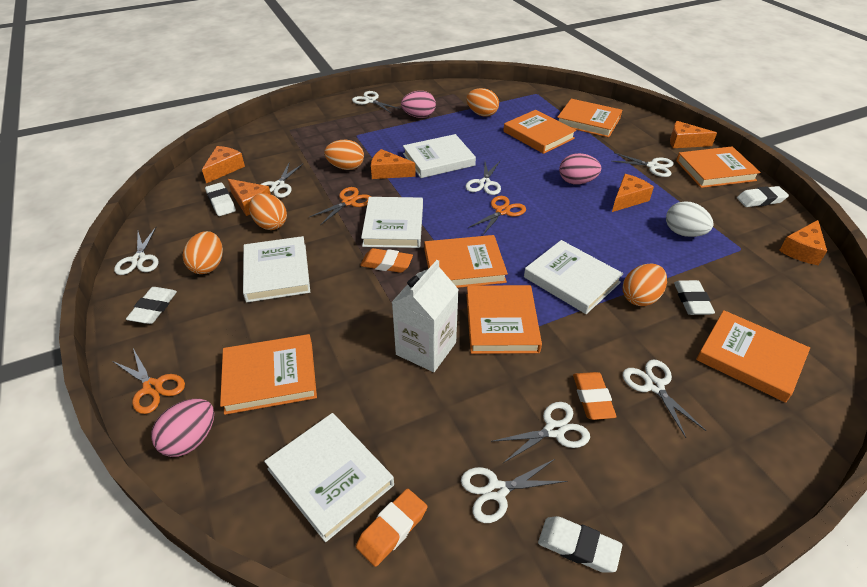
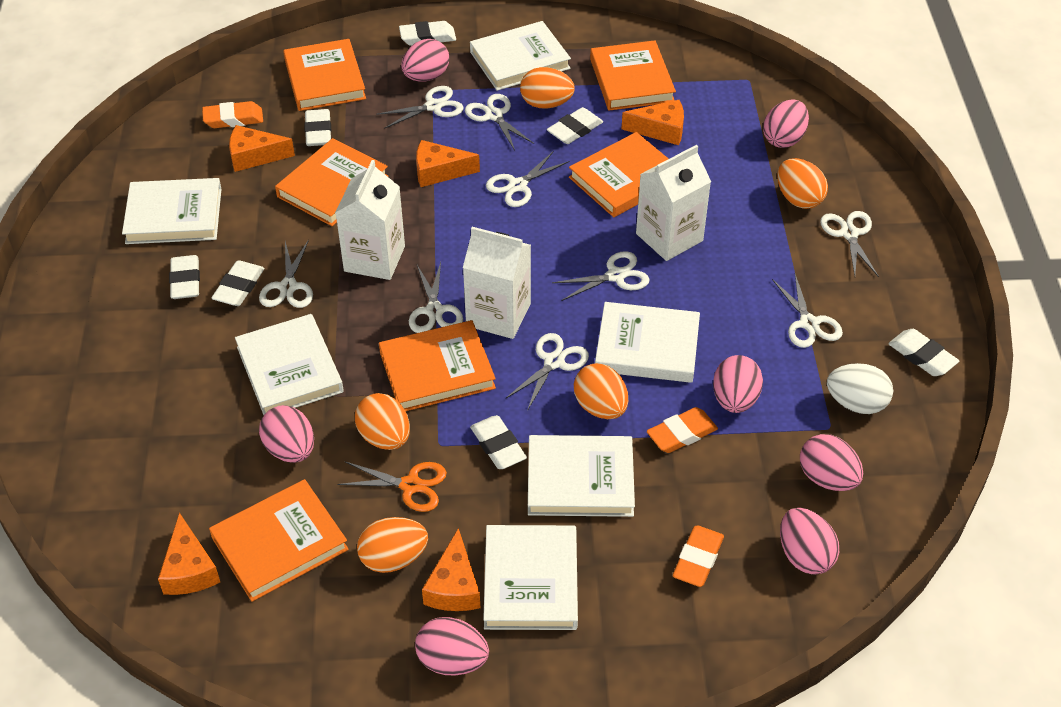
orange book: 7 -> 6
orange cheese: 6 -> 5
orange scissors: 3 -> 1
pink egg: 3 -> 7
white book: 5 -> 6
white carton: 1 -> 3
white eraser: 5 -> 7
white scissors: 8 -> 9

